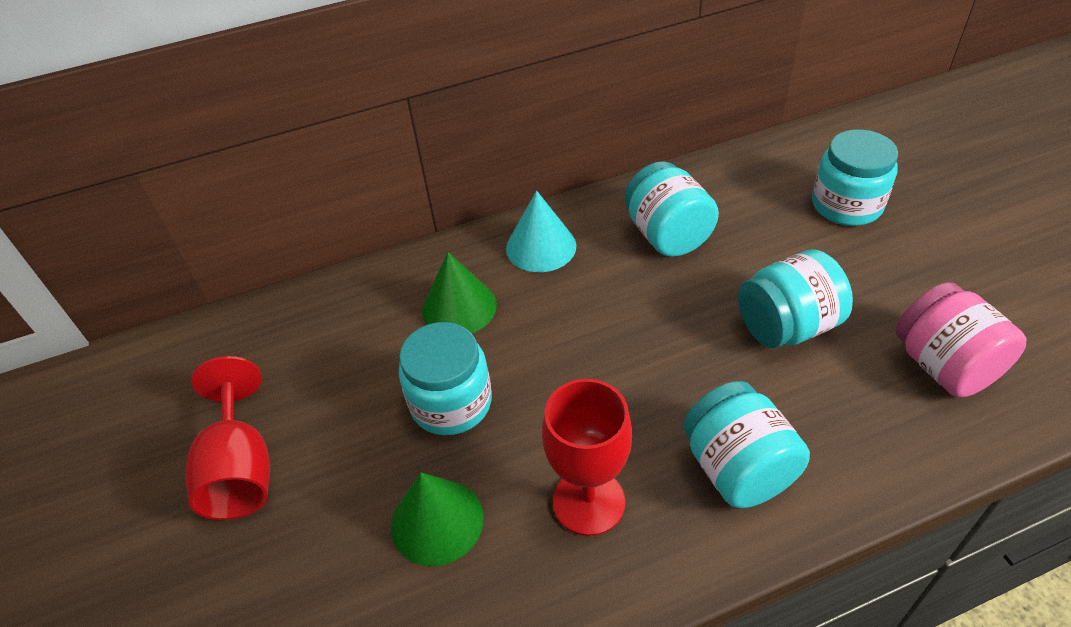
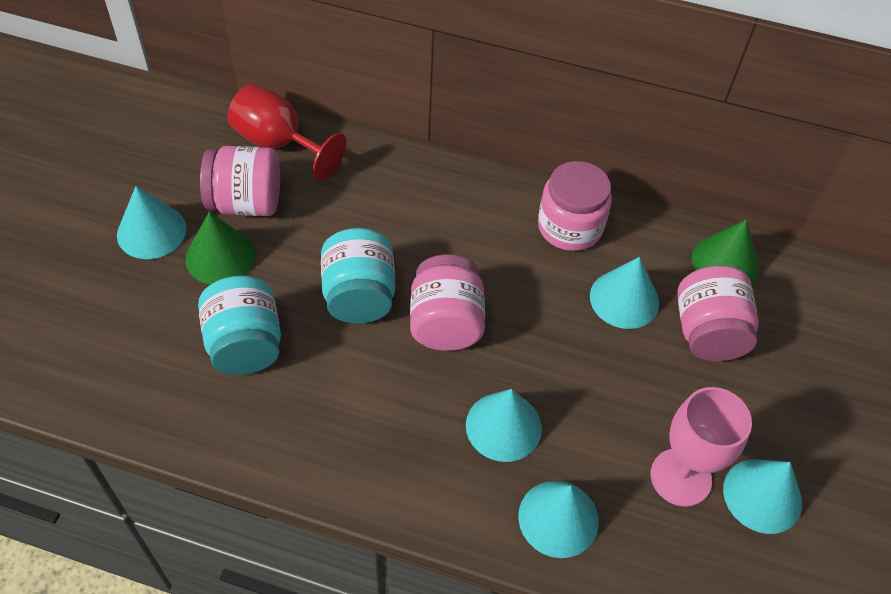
pink goblet: 0 -> 1
pink jar: 1 -> 4
red goblet: 2 -> 1
turquoise cone: 1 -> 5
turquoise jar: 5 -> 2

